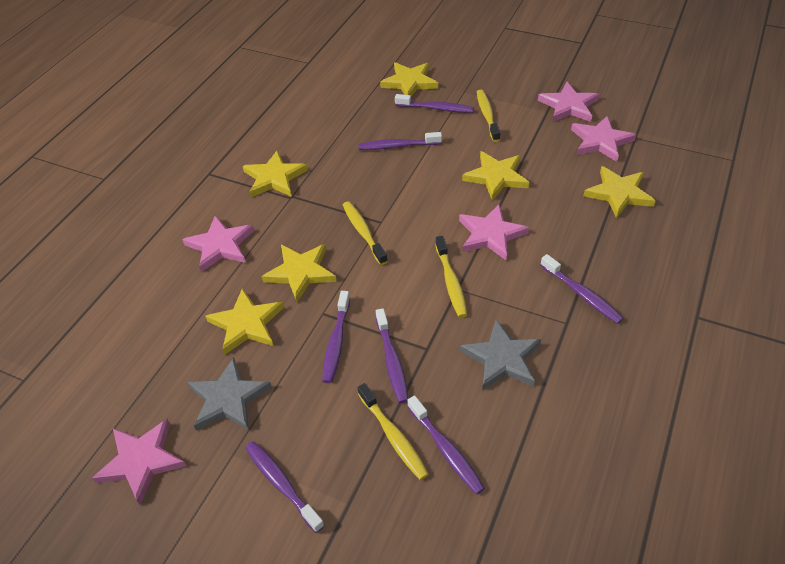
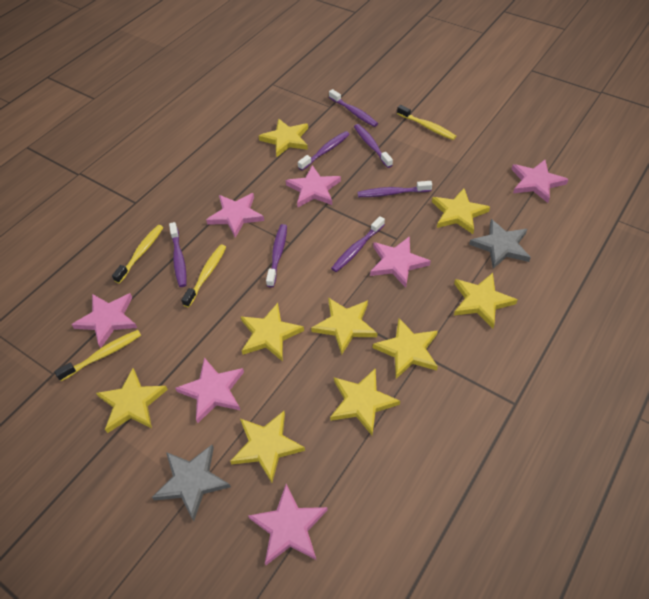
pink star: 5 -> 7
yellow star: 6 -> 9

